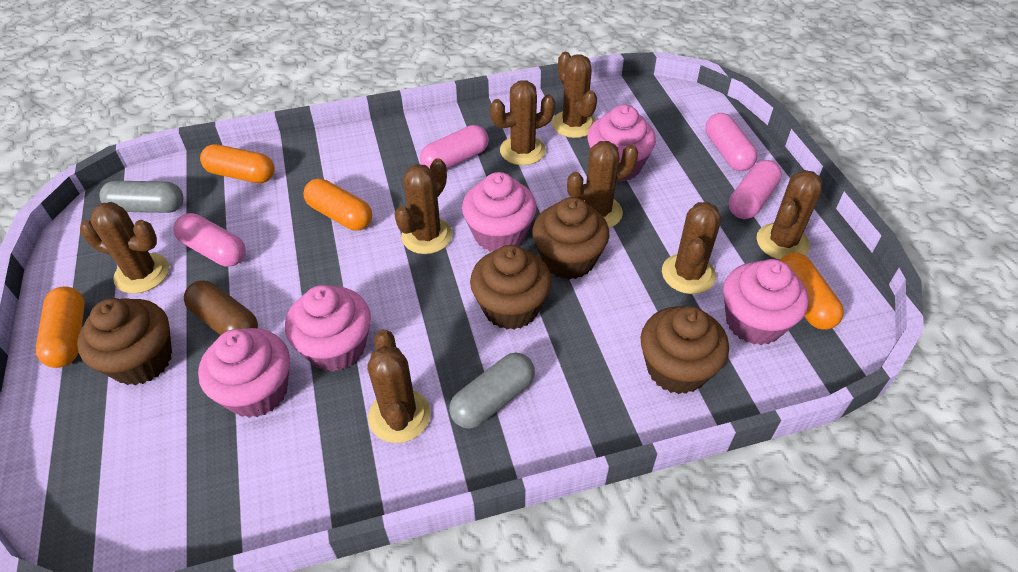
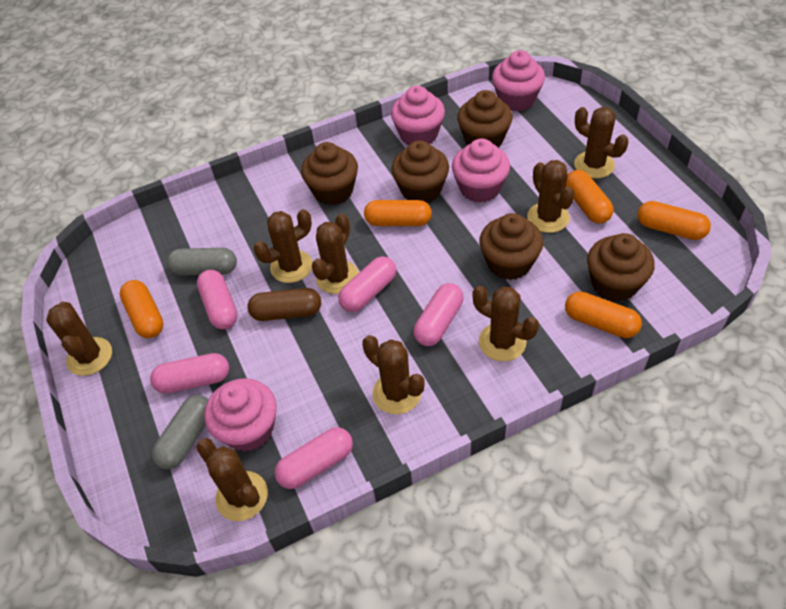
brown cupcake: 4 -> 5
orange capsule: 4 -> 5
pink capsule: 4 -> 5
pink cupcake: 5 -> 4

